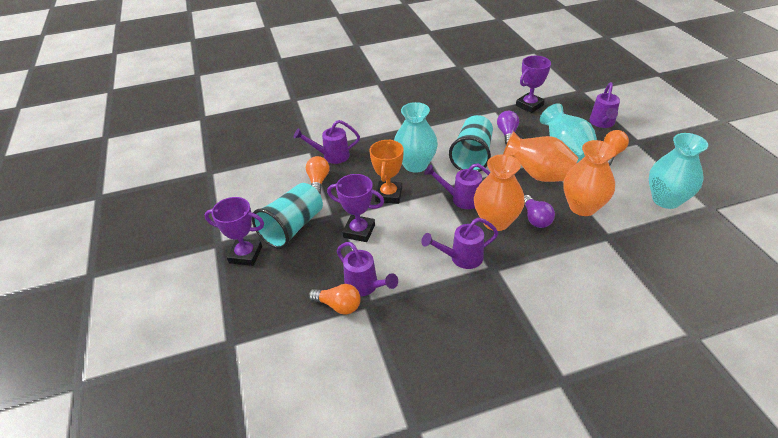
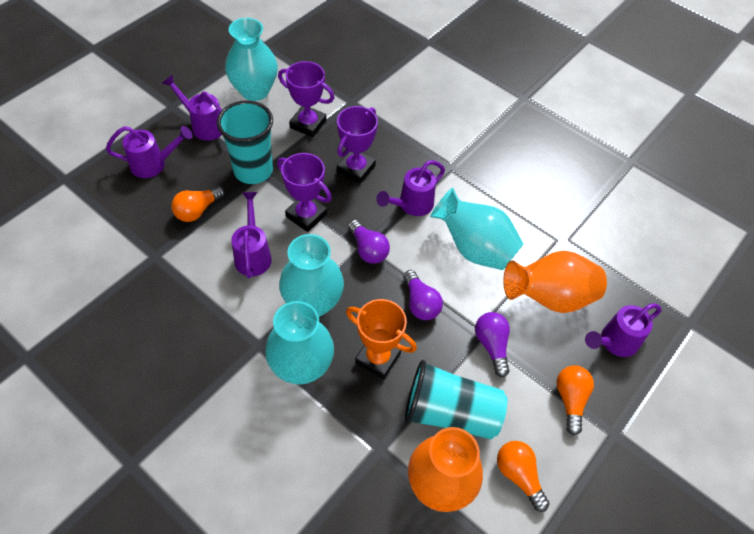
orange vase: 3 -> 2
purple light bulb: 2 -> 3
turquoise vase: 3 -> 4

